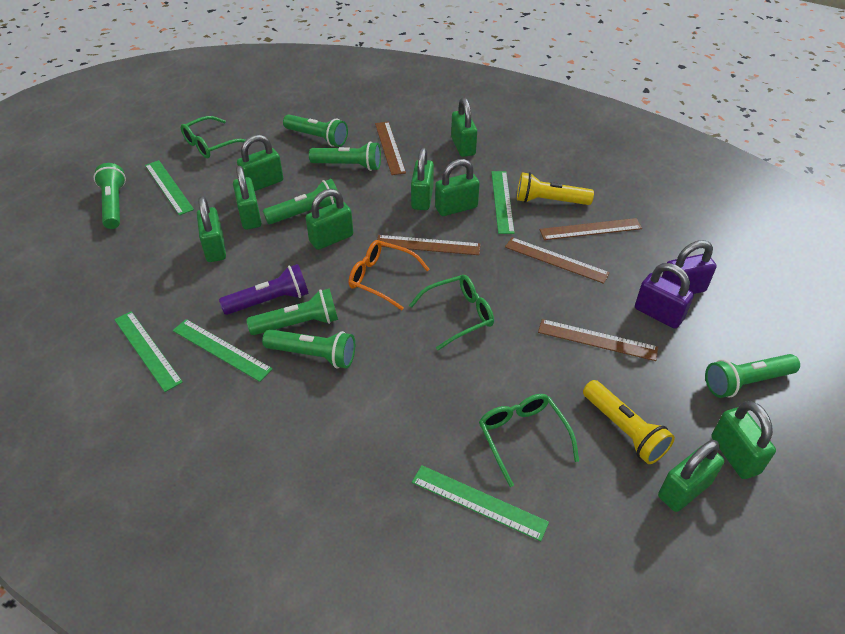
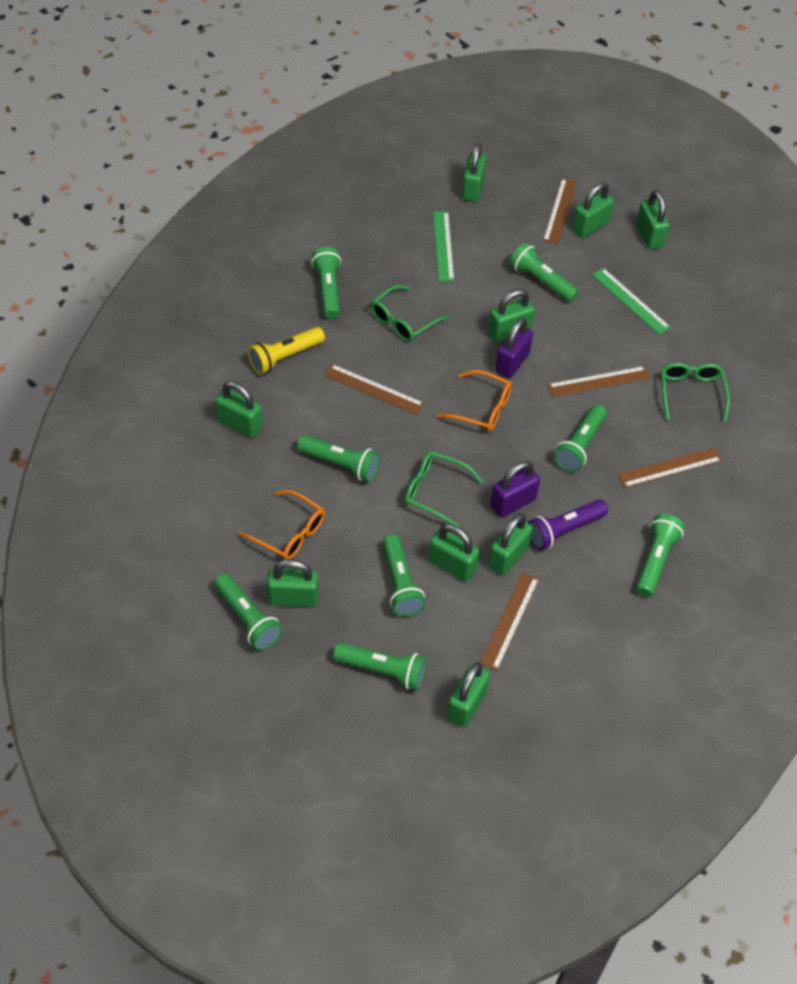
green flashlight: 7 -> 8
green ruler: 5 -> 2
orange glasses: 1 -> 2
yellow flashlight: 2 -> 1

